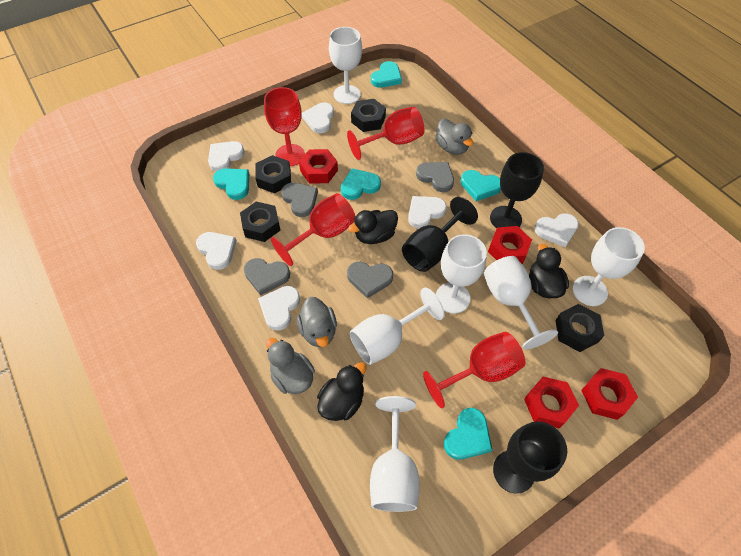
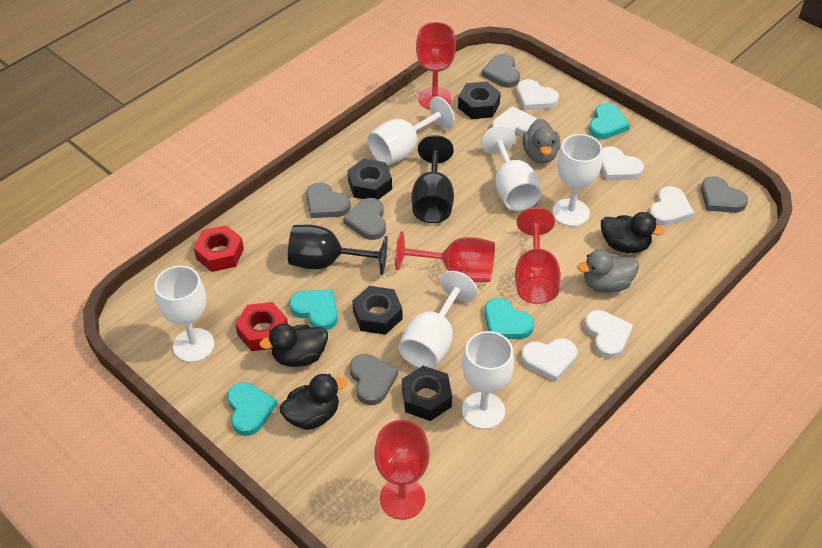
black goblet: 3 -> 2
grey duck: 3 -> 2
grey heart: 4 -> 5
red nut: 4 -> 2
turquoise heart: 5 -> 4

